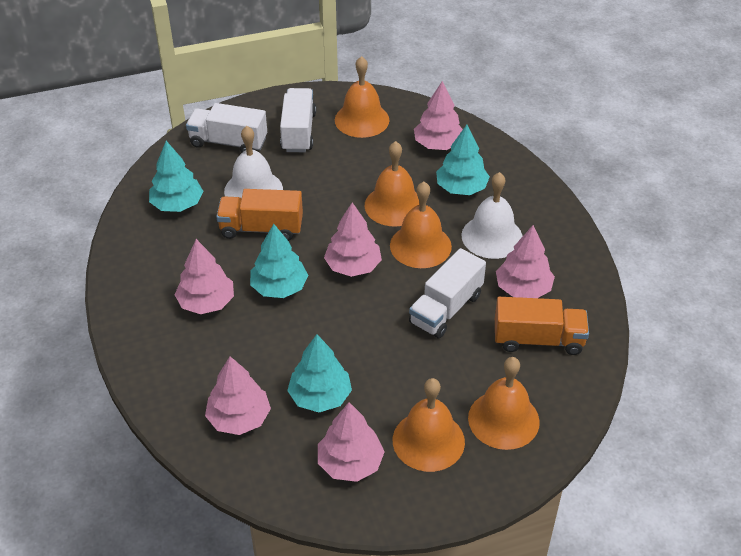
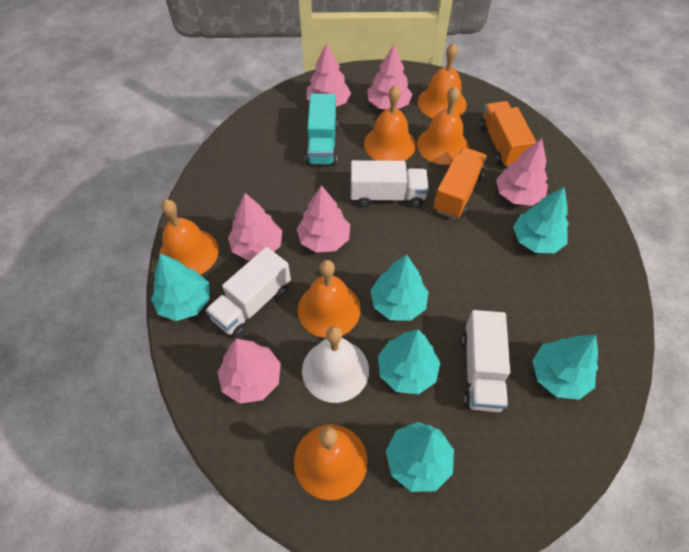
orange bell: 5 -> 6
turquoise tree: 4 -> 6
turquoise truck: 0 -> 1
white bell: 2 -> 1

